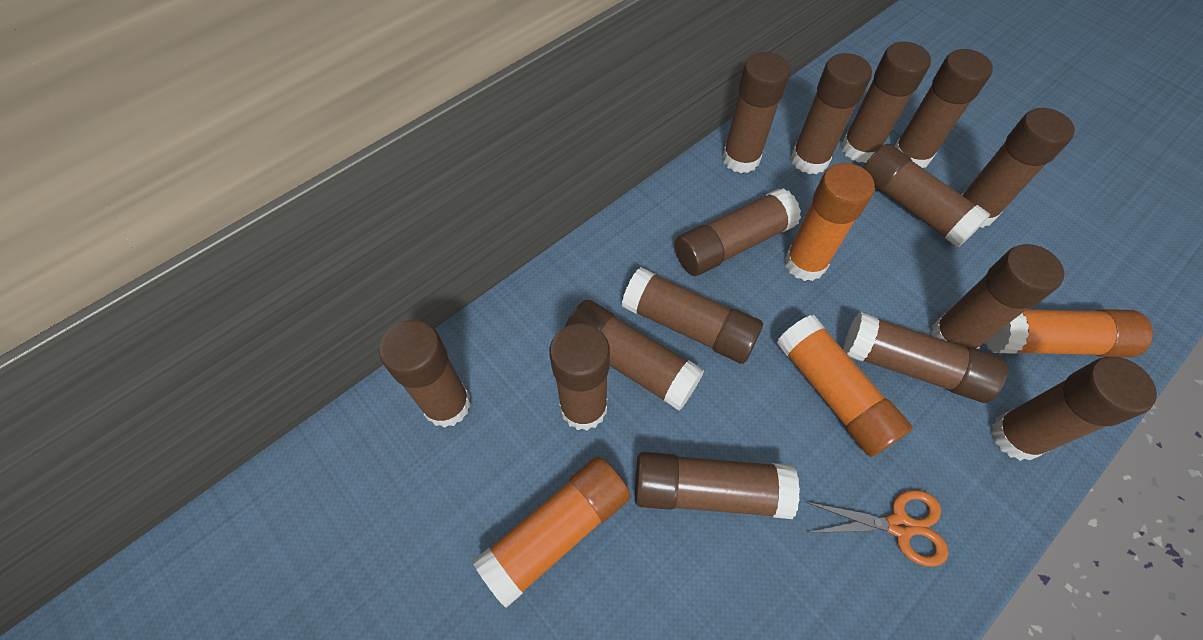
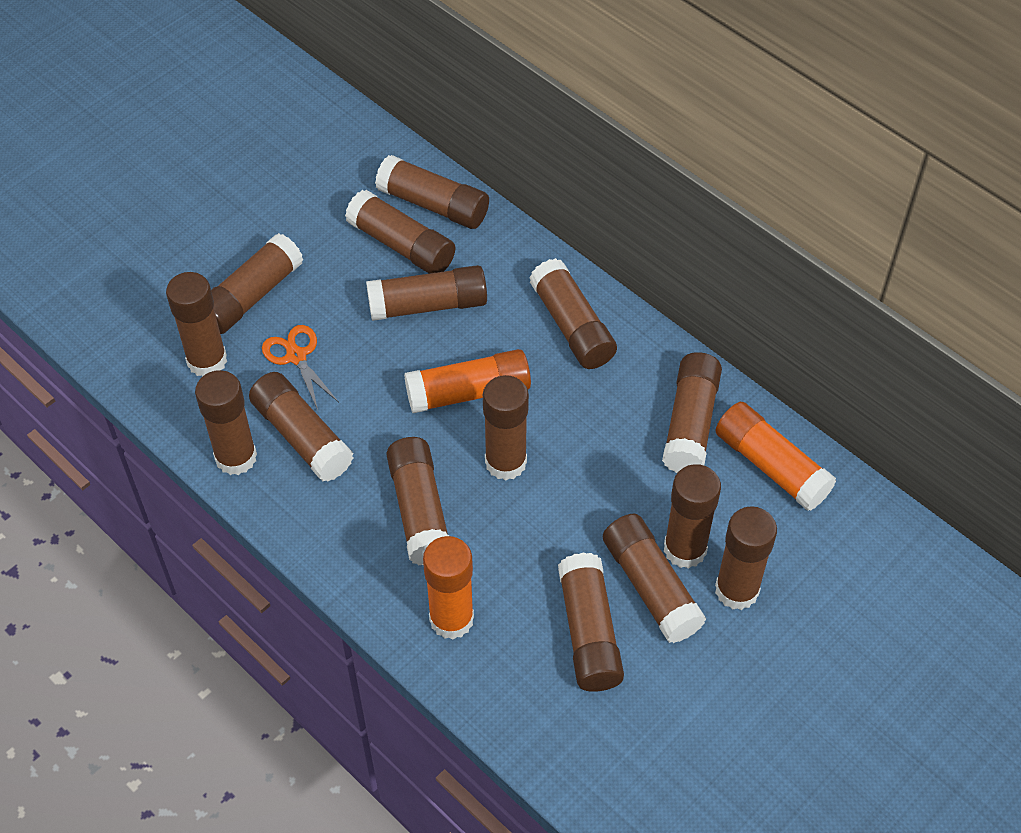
orange glue stick: 4 -> 3

